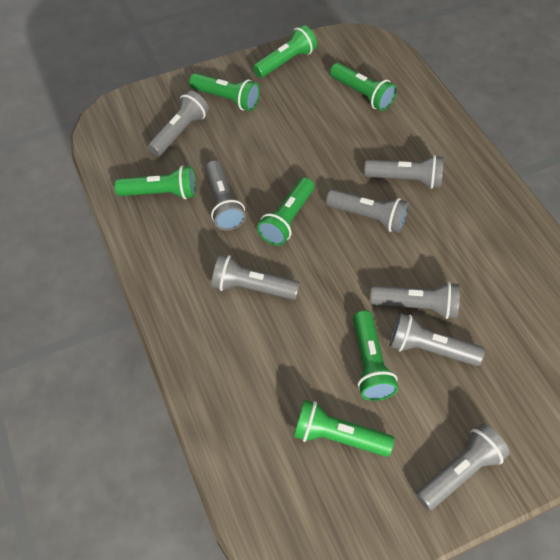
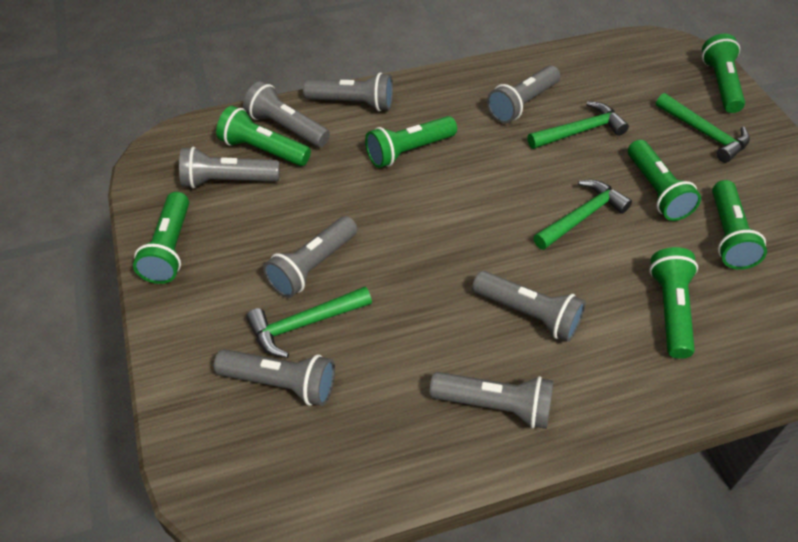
green hammer: 0 -> 4

